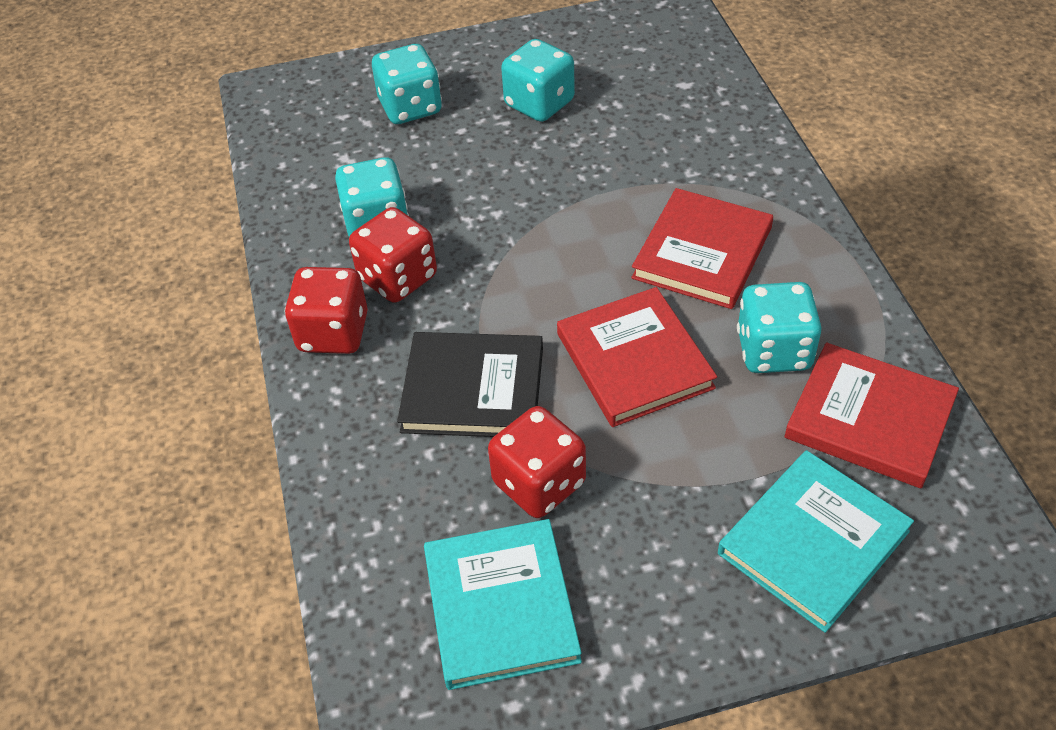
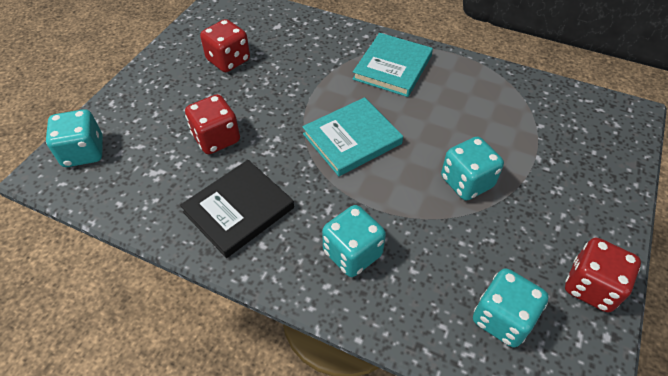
red book: 3 -> 0

